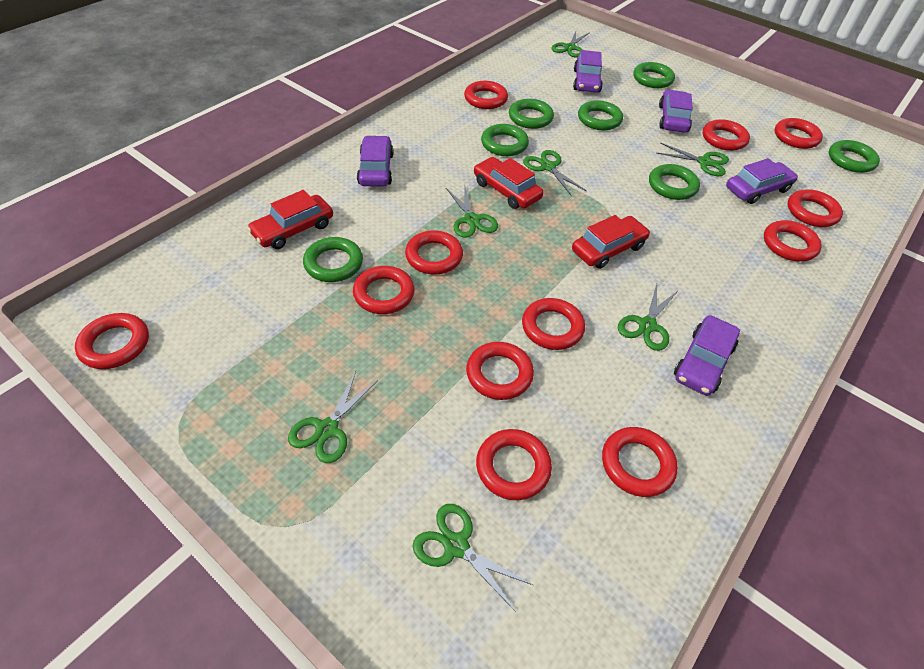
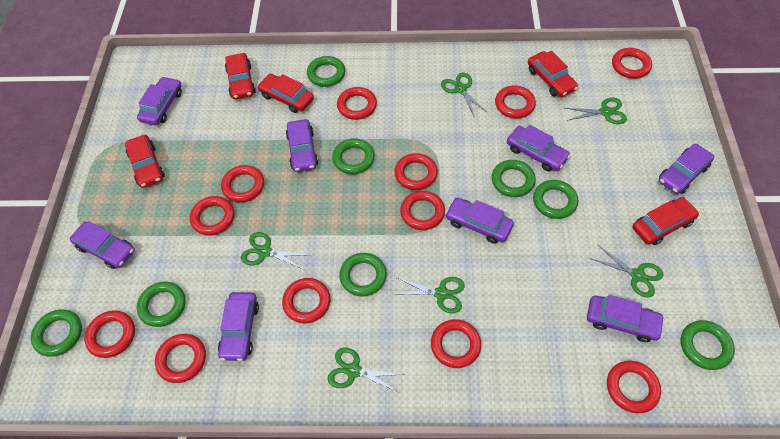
green ring: 7 -> 8
green scissors: 7 -> 6
purple car: 5 -> 8
red car: 3 -> 5

